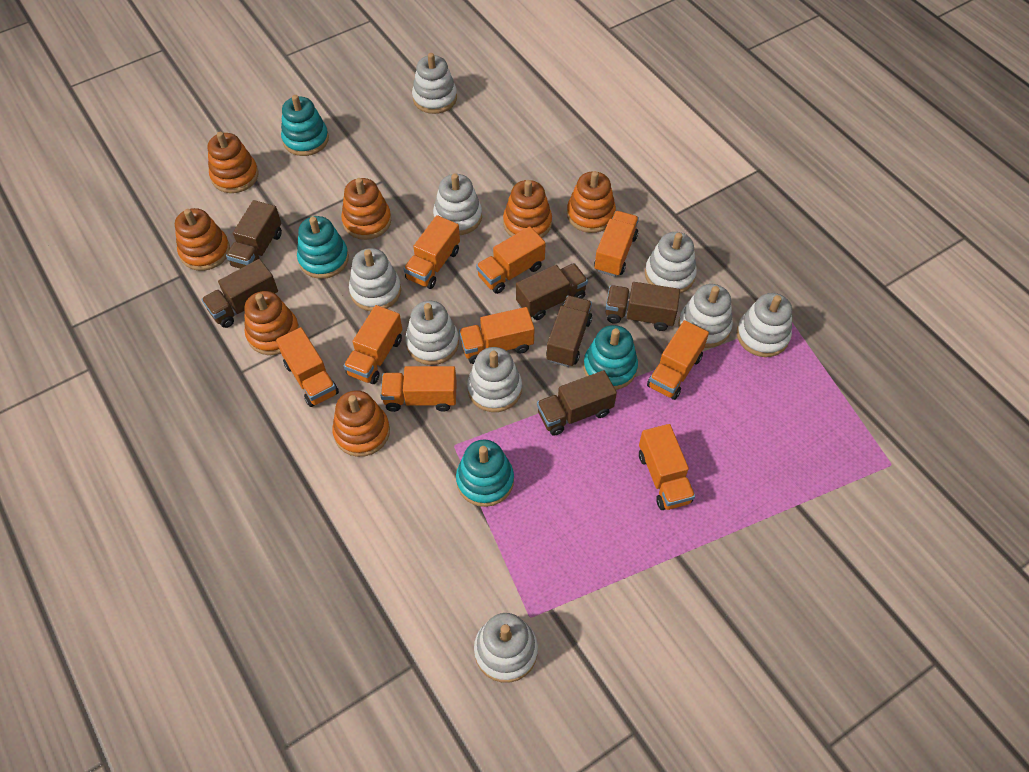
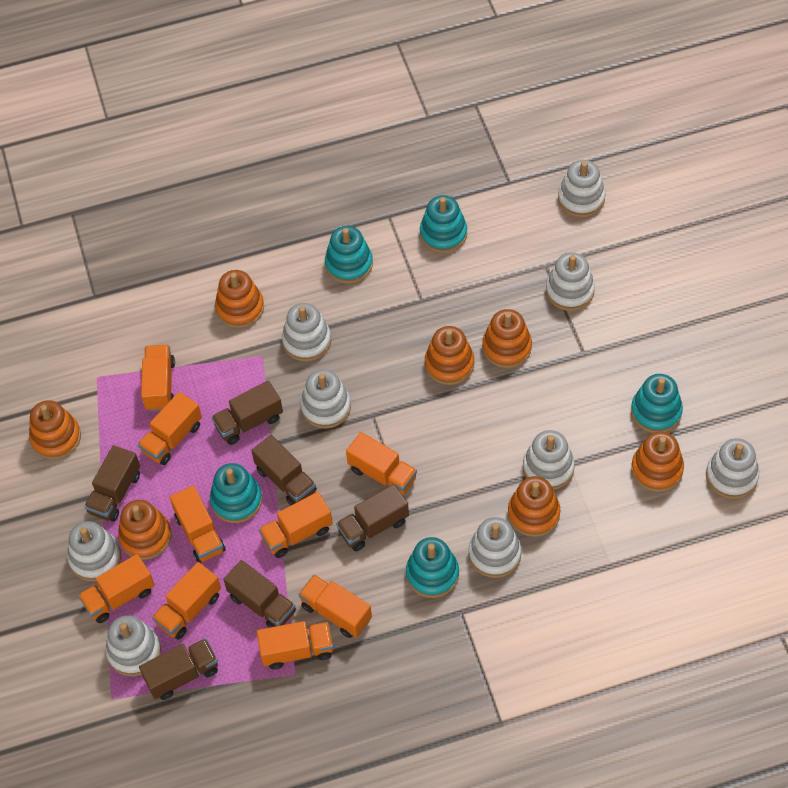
turquoise stacking toy: 4 -> 5

